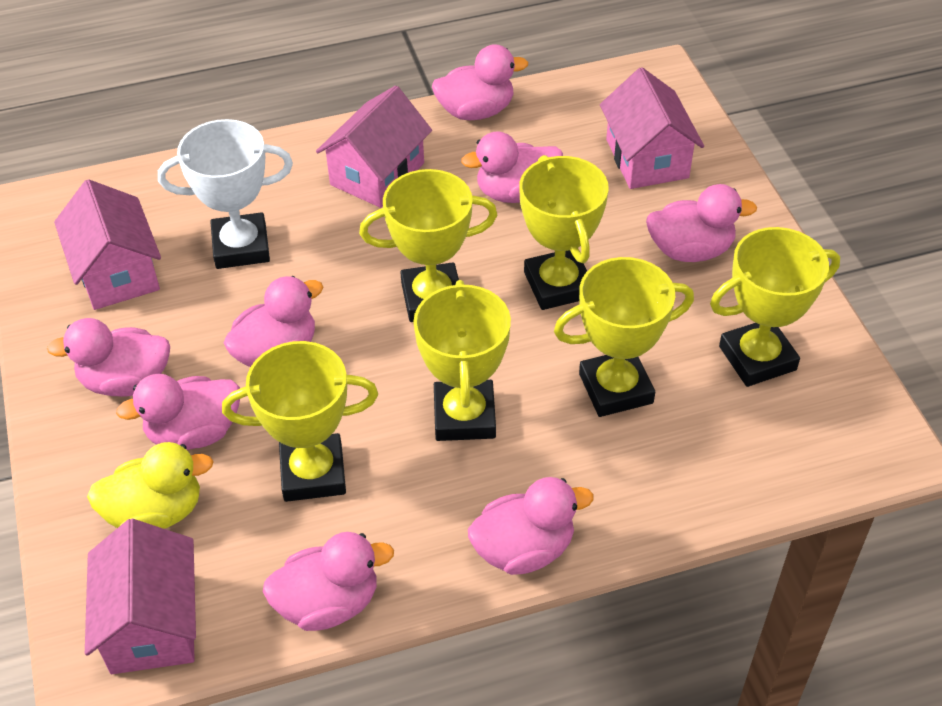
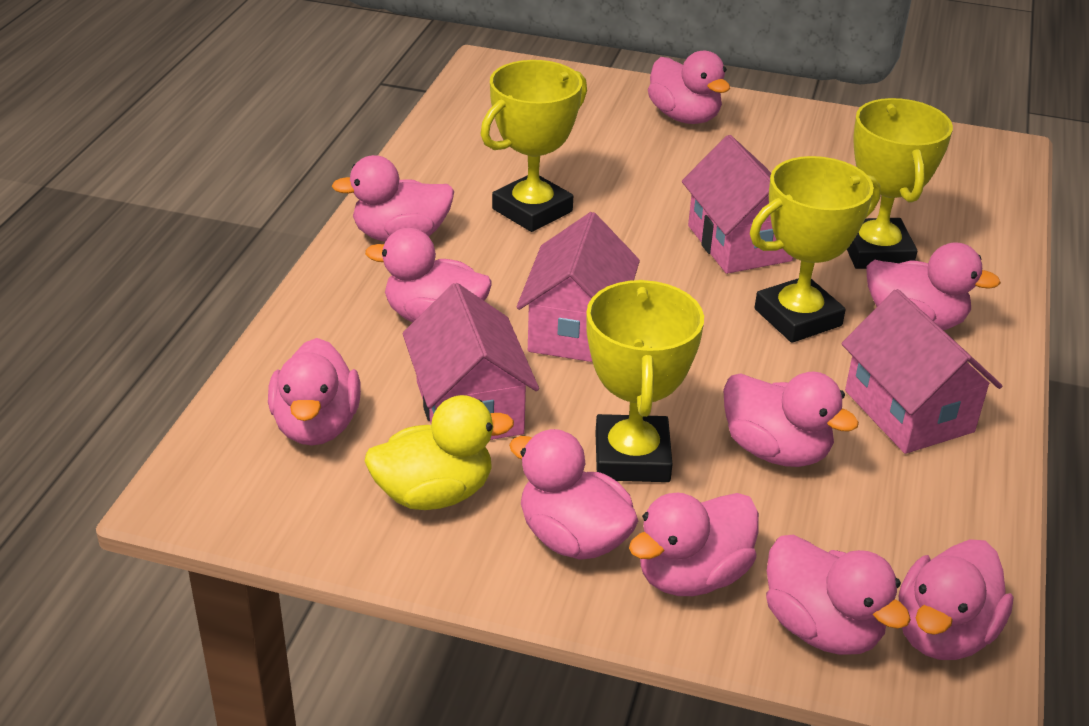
pink duck: 8 -> 10
white trophy: 1 -> 0
yellow trophy: 6 -> 4

